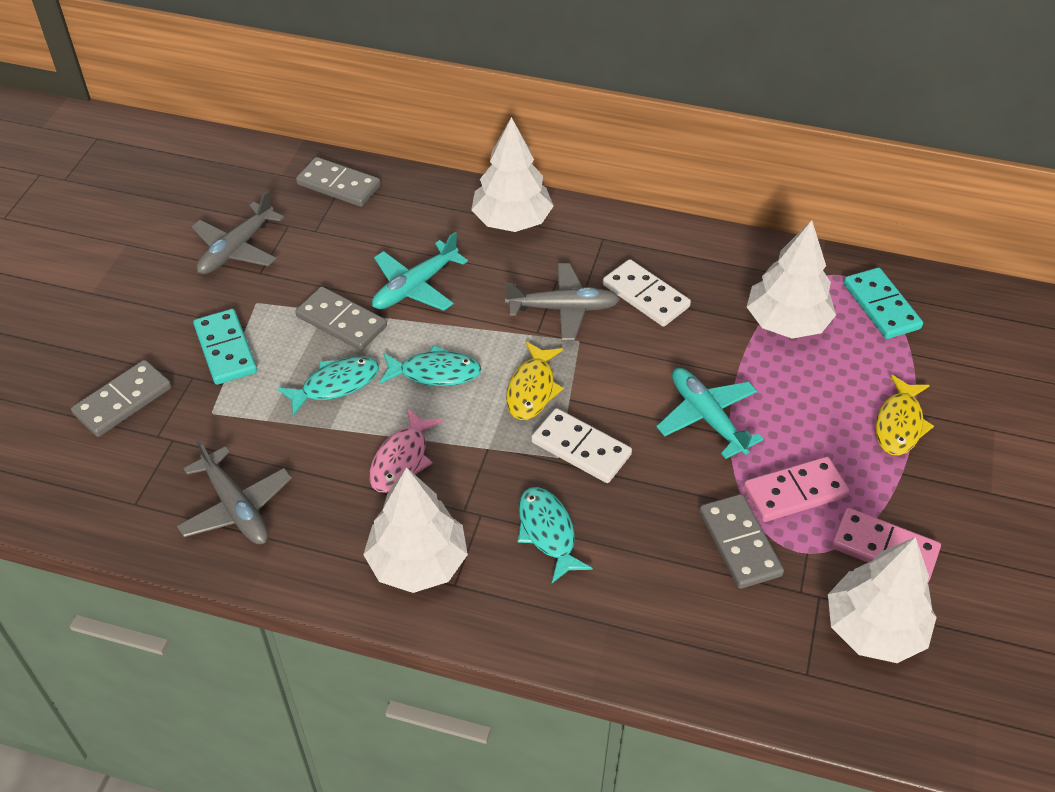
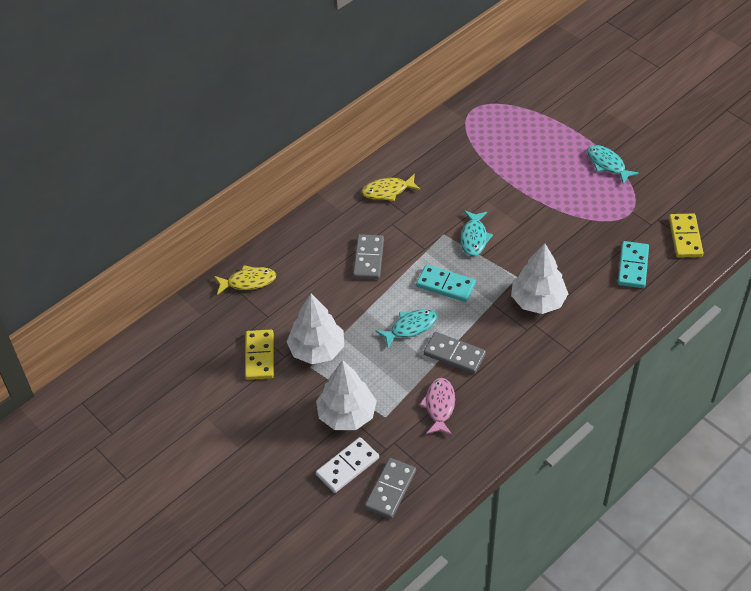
grey domino: 4 -> 3
grey plane: 3 -> 0
pink domino: 2 -> 0
turquoise plane: 2 -> 0
white domino: 2 -> 1
white tree: 4 -> 3
yellow domino: 0 -> 2

